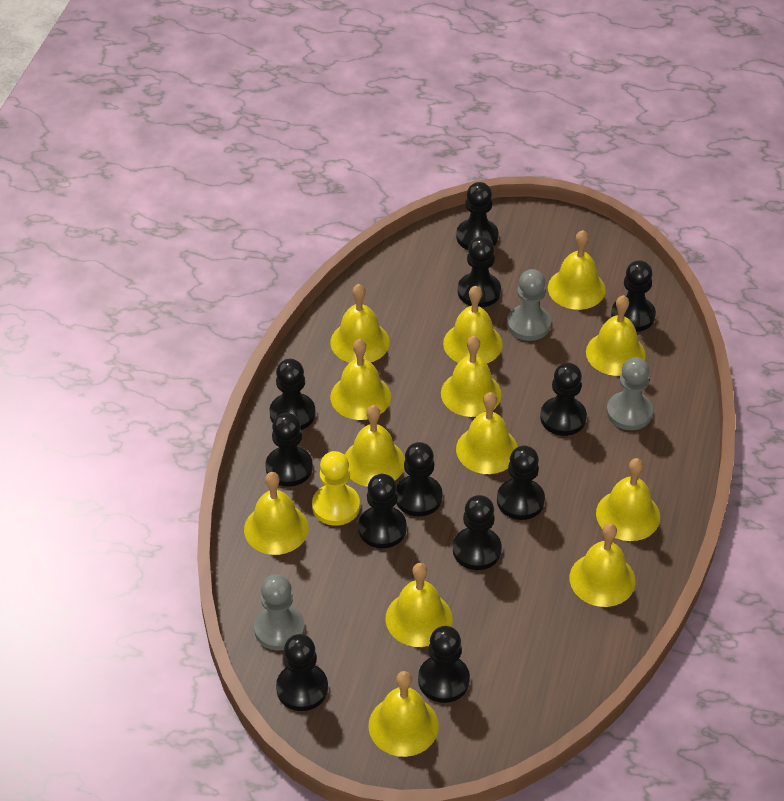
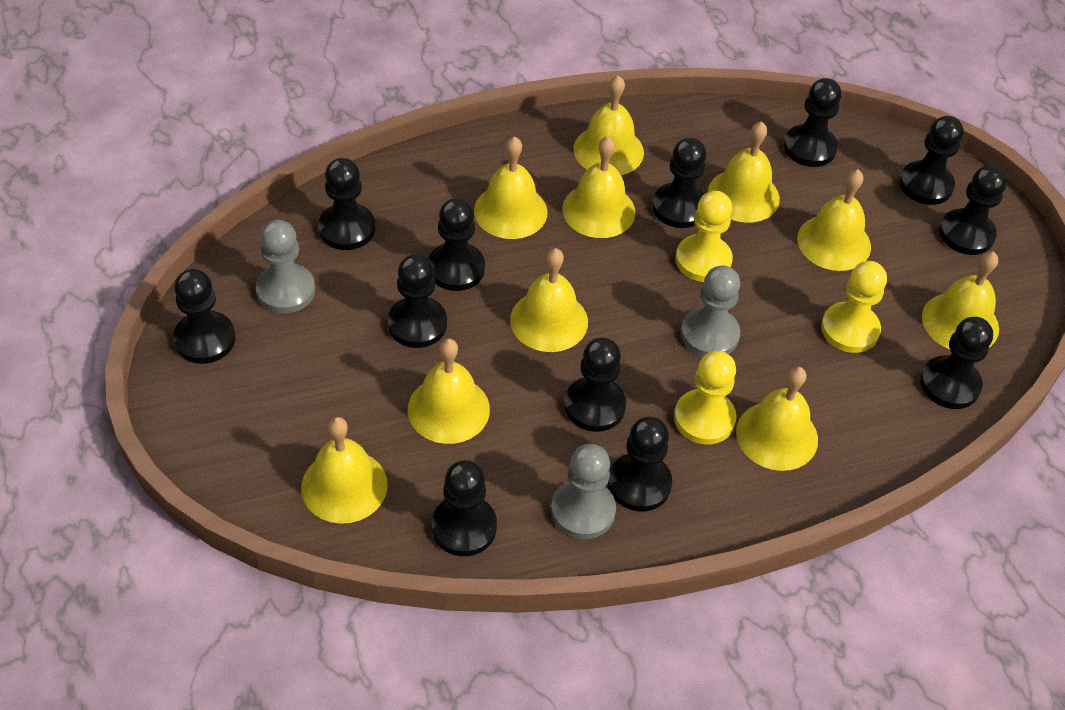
yellow bell: 13 -> 10
yellow pawn: 1 -> 3

